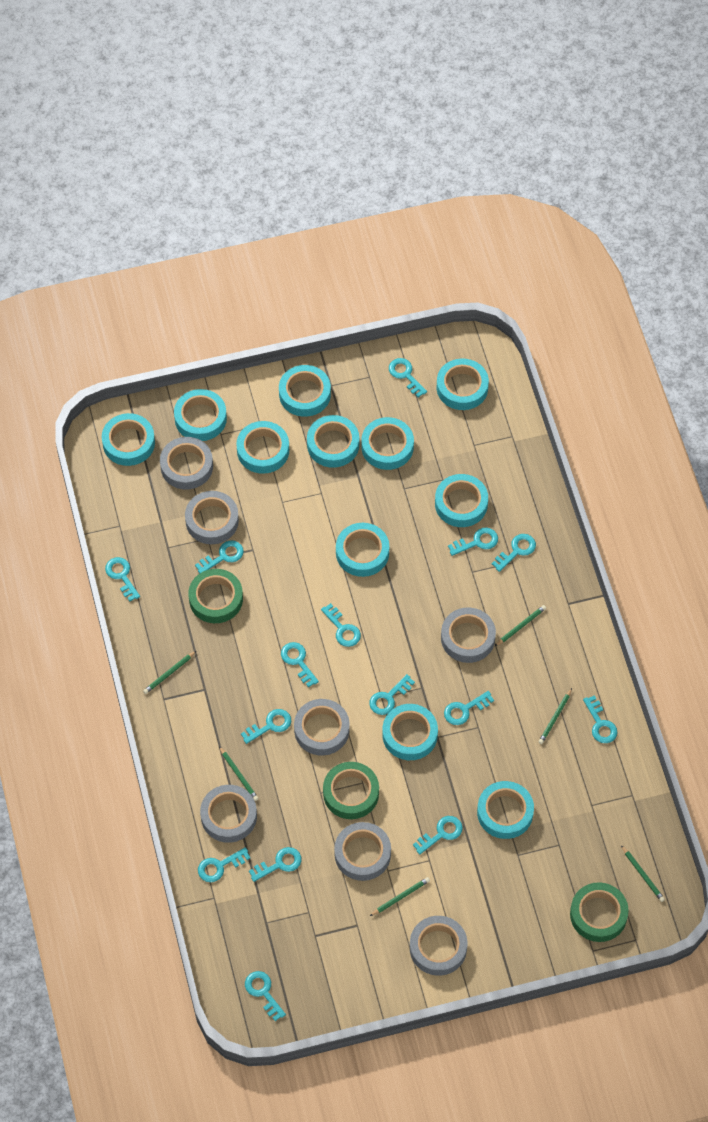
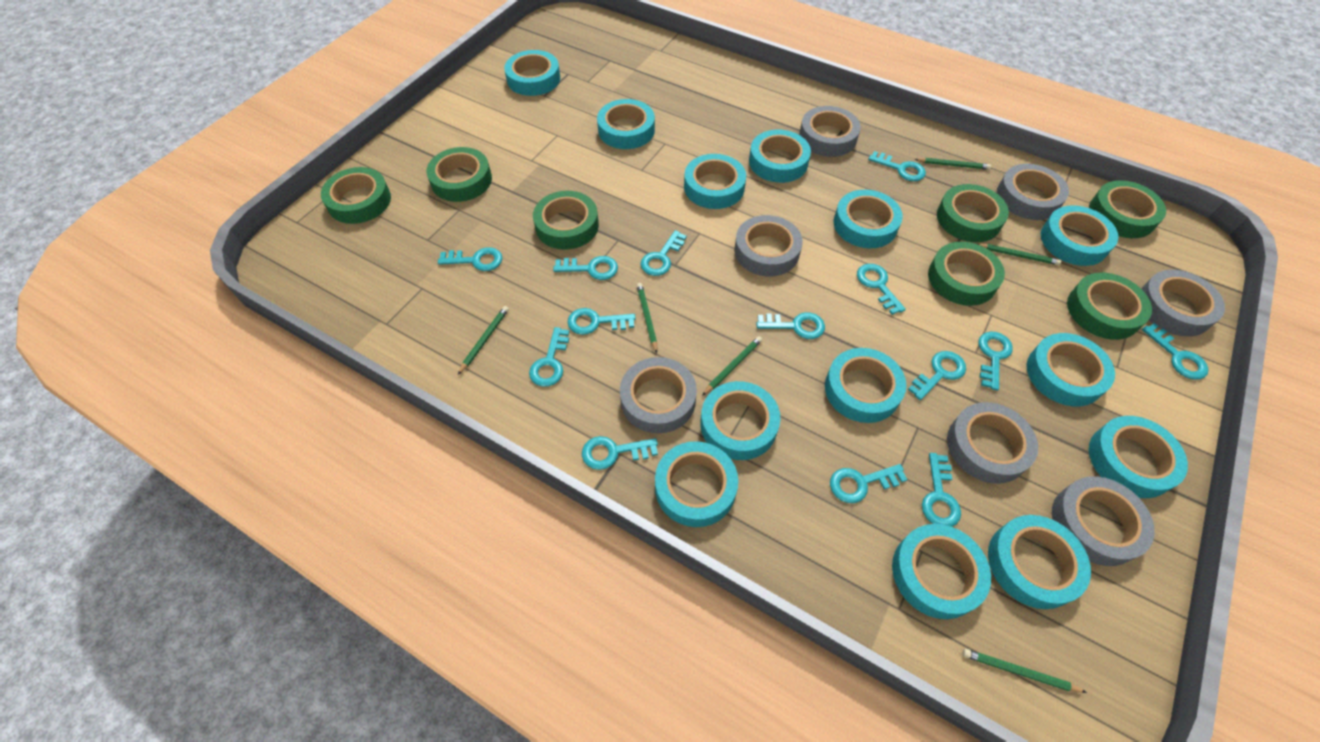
green tape: 3 -> 7
turquoise key: 15 -> 14
turquoise tape: 11 -> 13

